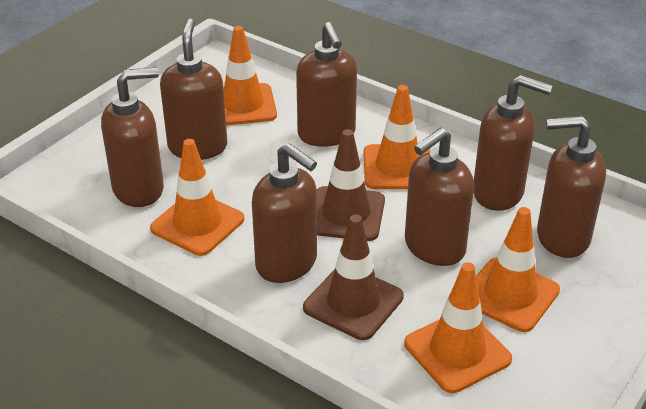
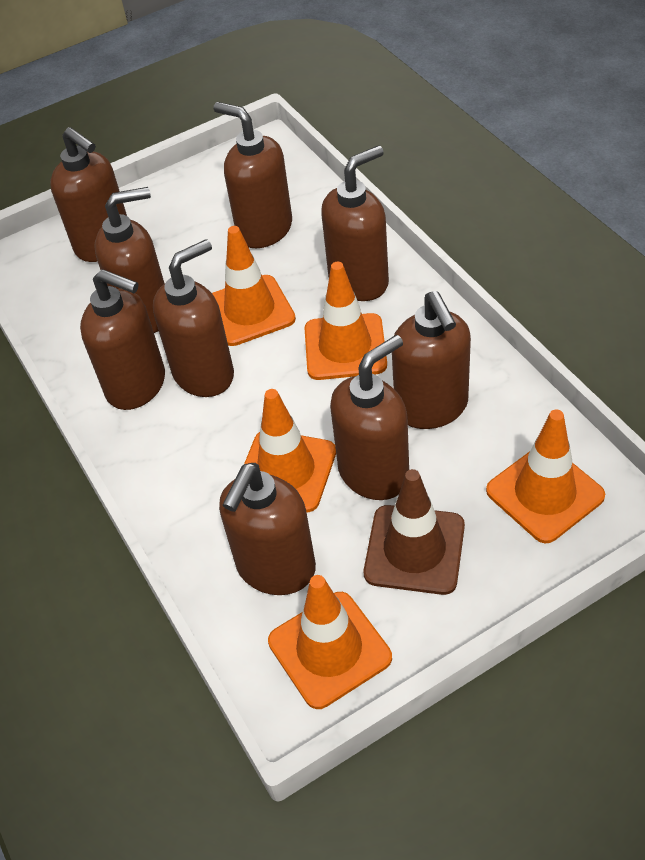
brown soap dispenser: 7 -> 9
brown traffic cone: 2 -> 1

